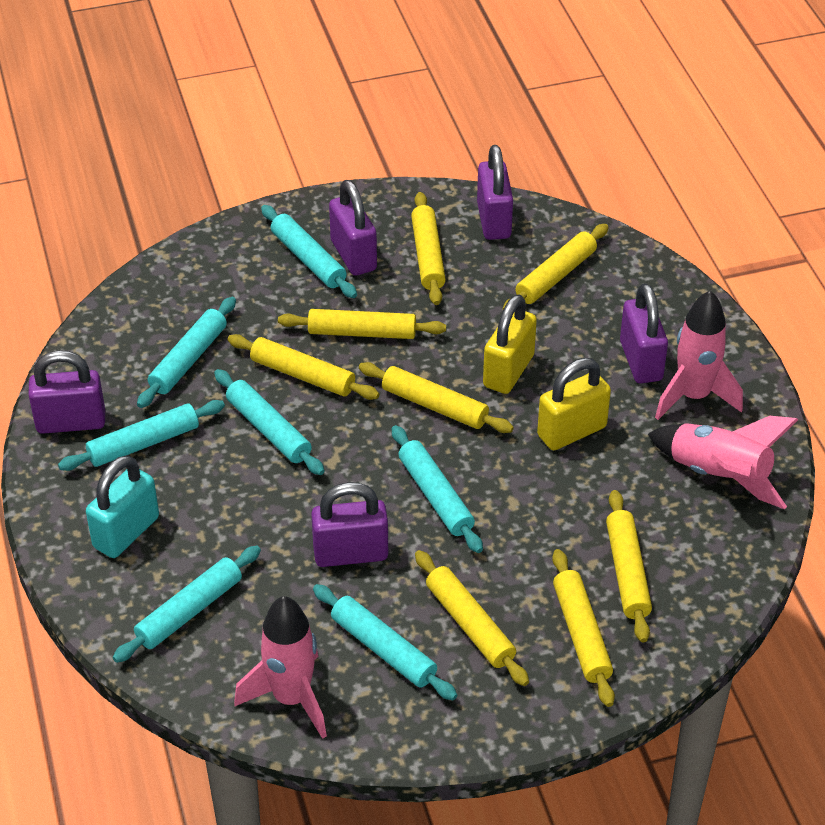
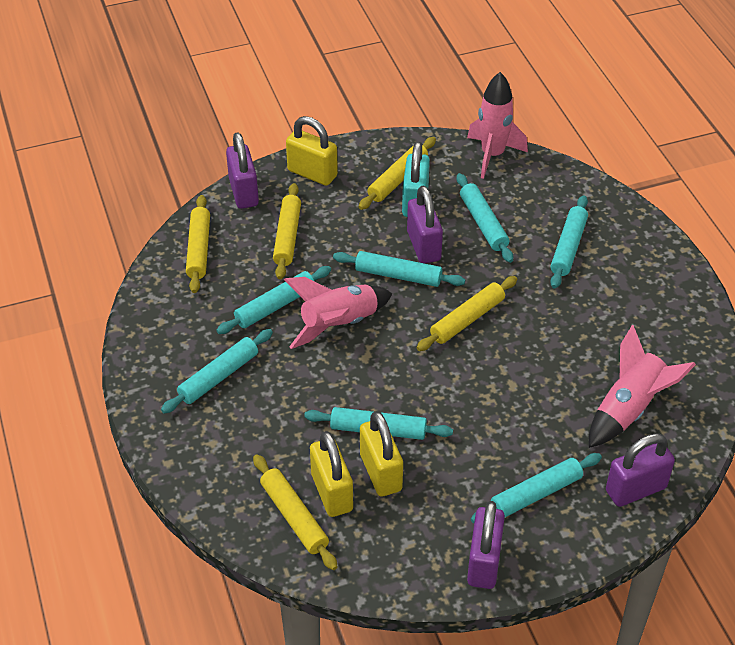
purple padlock: 5 -> 4
yellow padlock: 2 -> 3
yellow rolling pin: 8 -> 5

